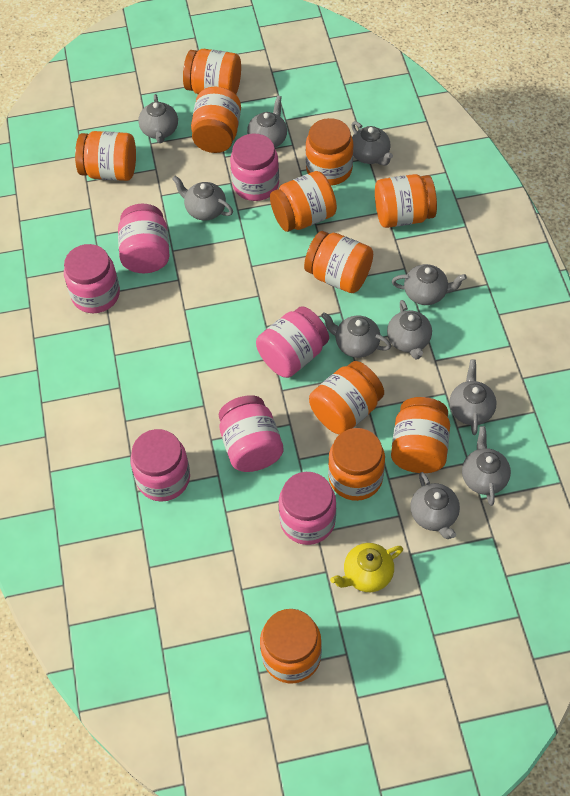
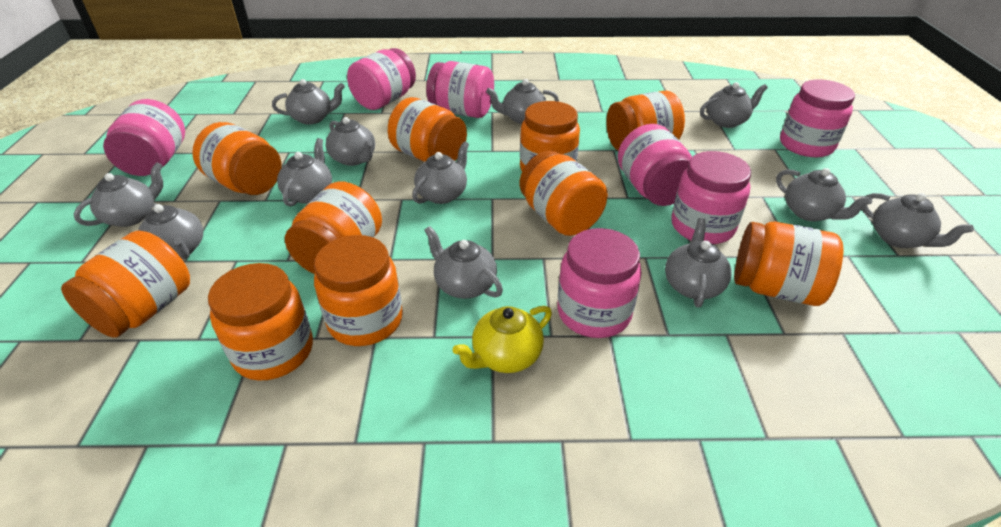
grey teapot: 10 -> 12
orange jar: 11 -> 10

